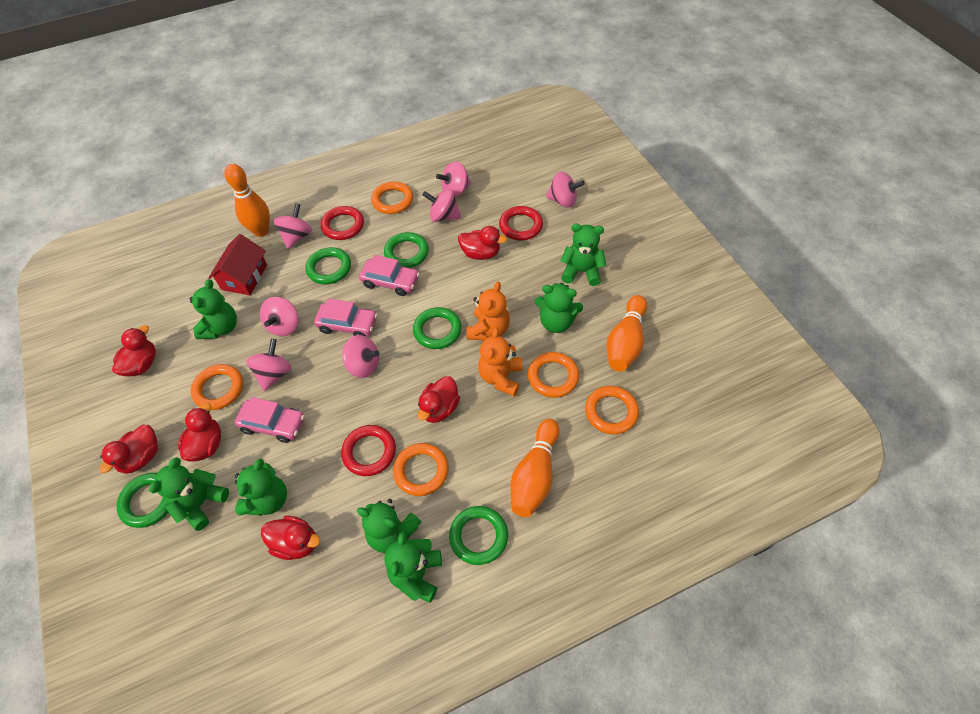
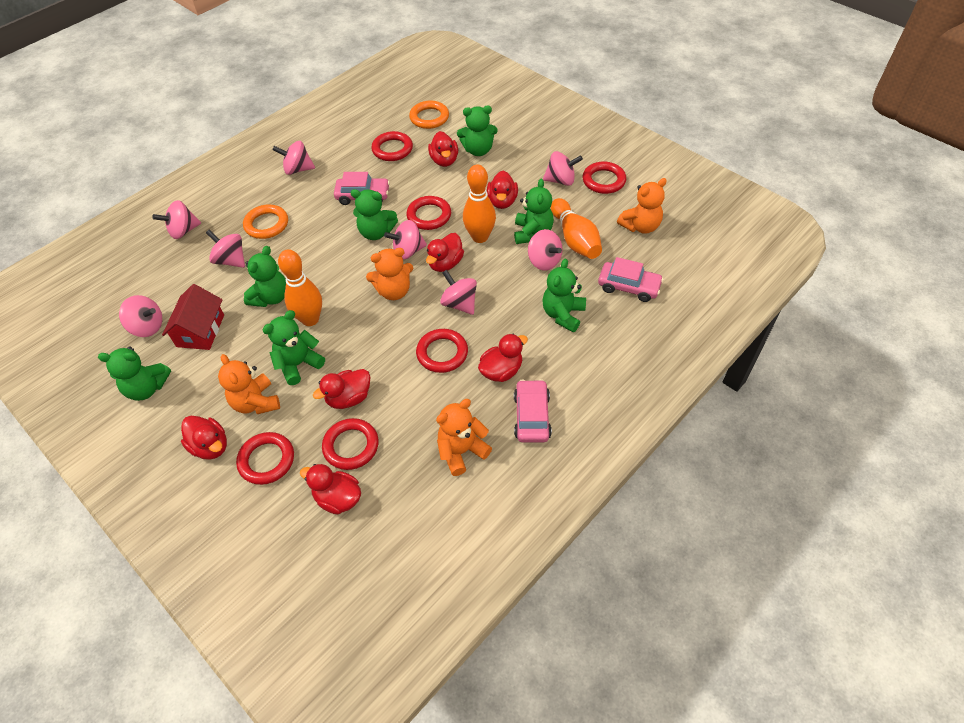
green ring: 5 -> 0
orange ring: 5 -> 2
orange teddy bear: 2 -> 4
pink spinning top: 7 -> 8
red duck: 6 -> 7
red ring: 3 -> 6

